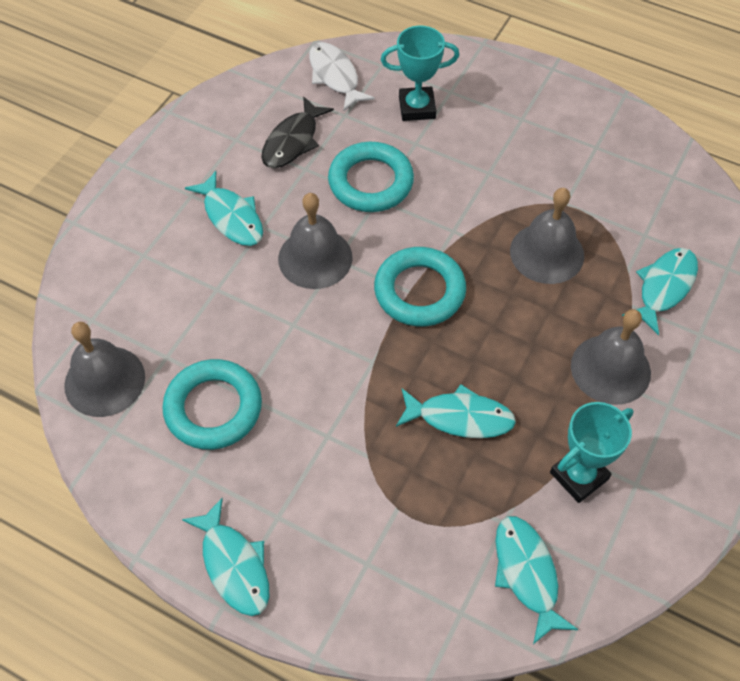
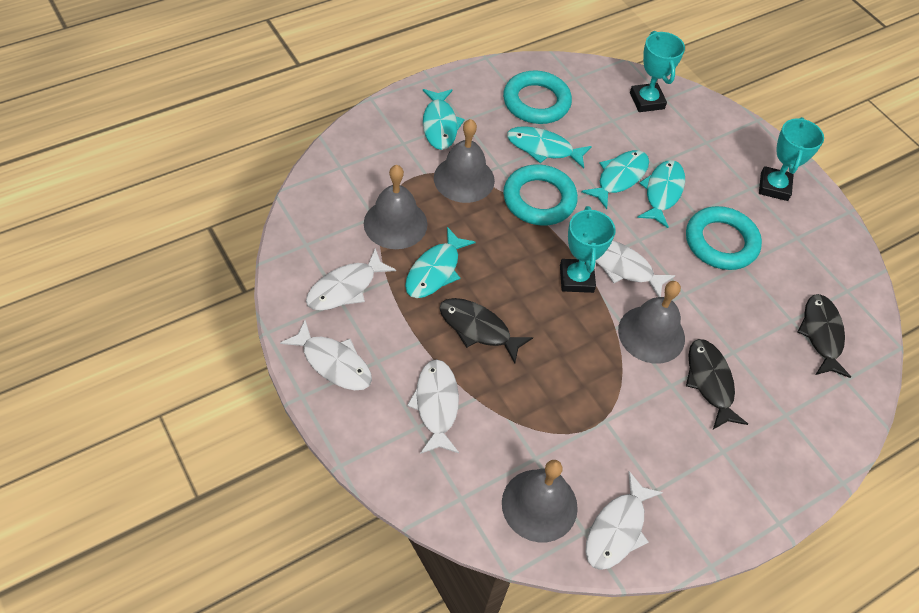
black fish: 1 -> 3
turquoise trophy: 2 -> 3
white fish: 1 -> 5

